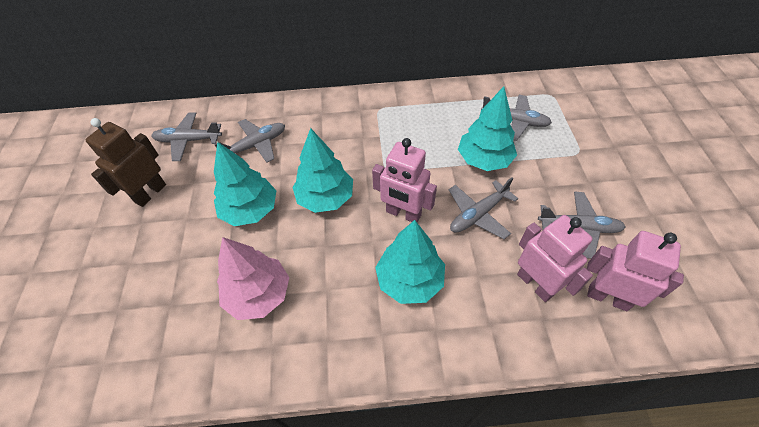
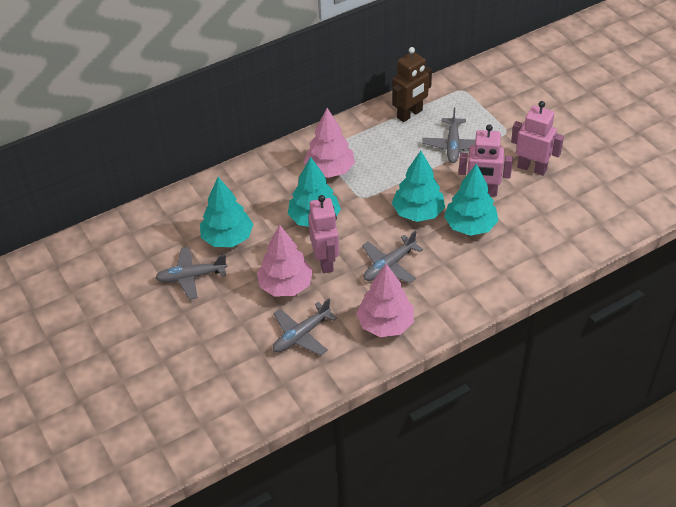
grey plane: 5 -> 4
pink tree: 1 -> 3

